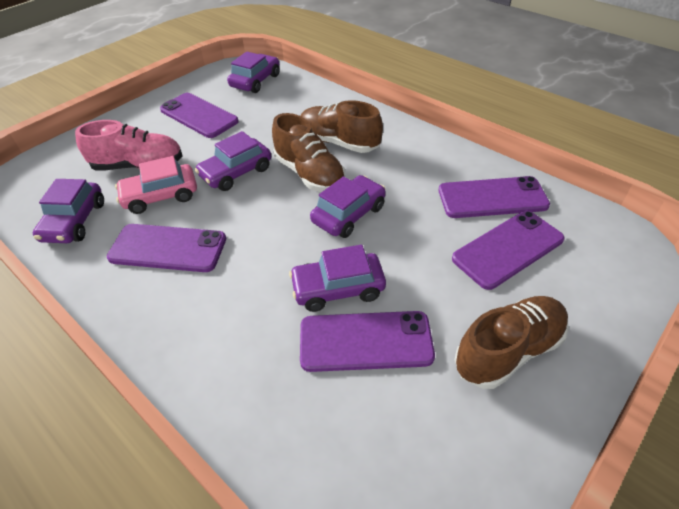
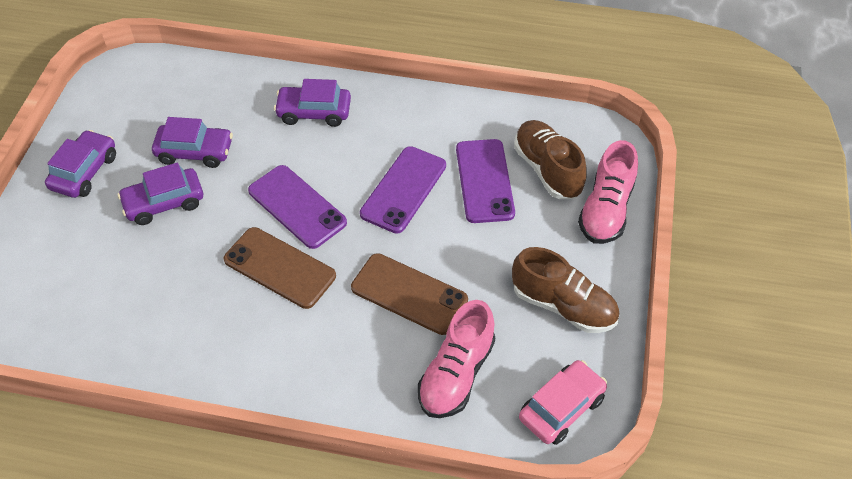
brown phone: 0 -> 2
brown shoe: 3 -> 2
pink shoe: 1 -> 2
purple car: 5 -> 4
purple phone: 5 -> 3

